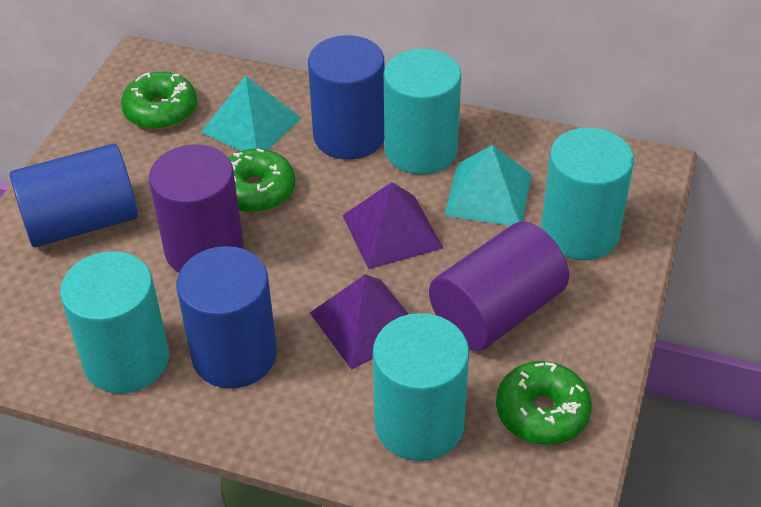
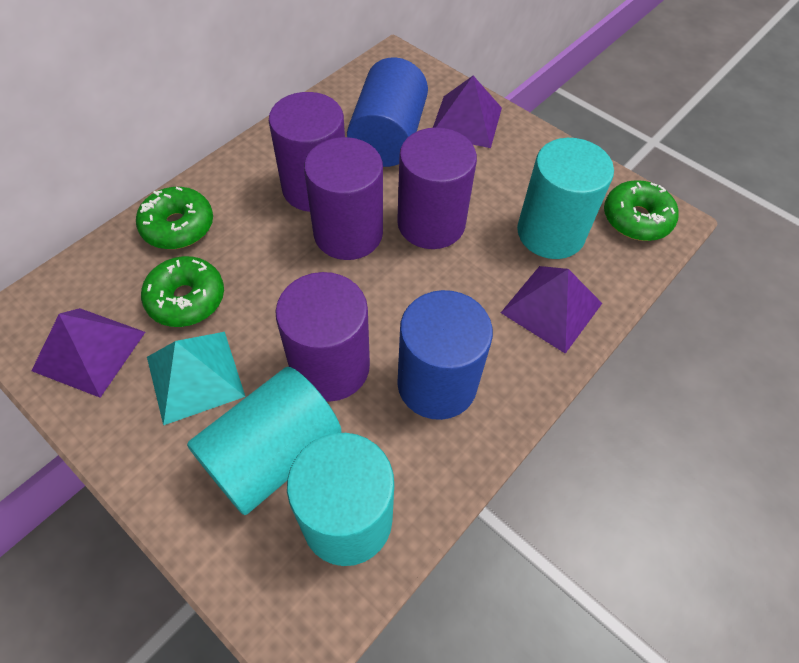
blue cylinder: 3 -> 2
purple cylinder: 2 -> 4
purple pyramid: 2 -> 3
turquoise cylinder: 4 -> 3
turquoise pyramid: 2 -> 1

